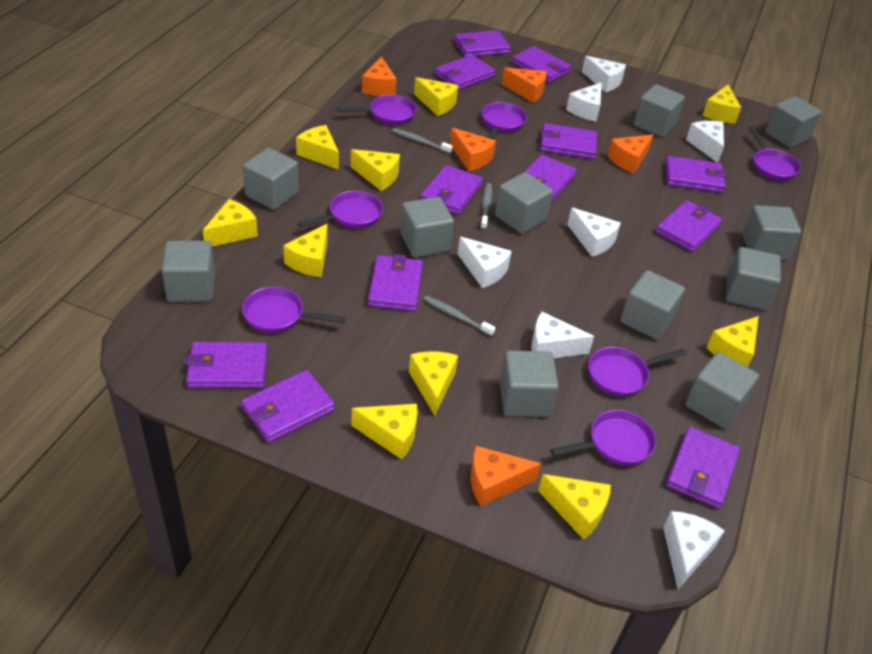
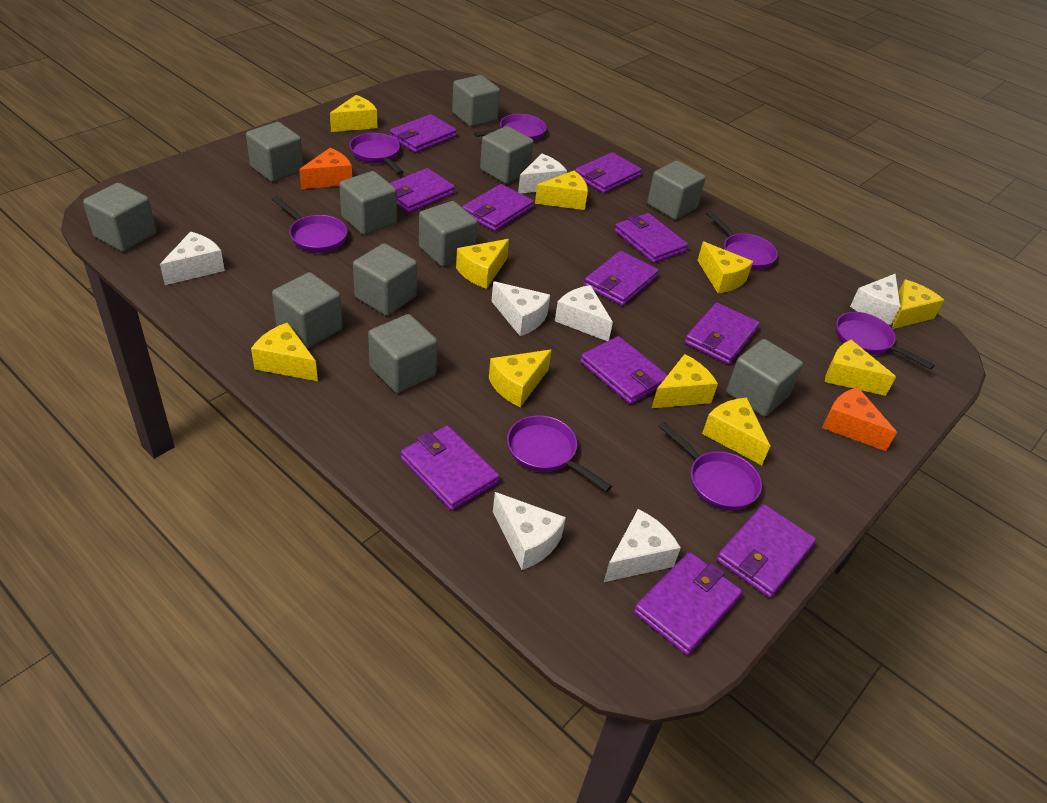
grey toothbrush: 3 -> 0
orange cheese: 5 -> 2
purple wallet: 12 -> 11

